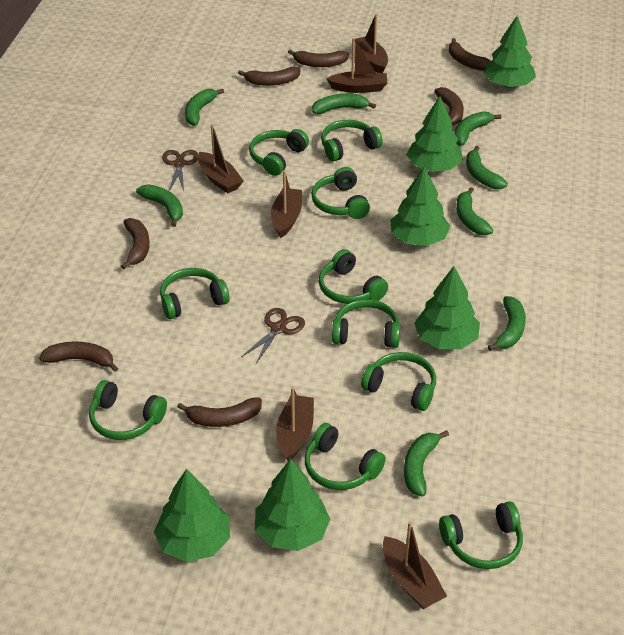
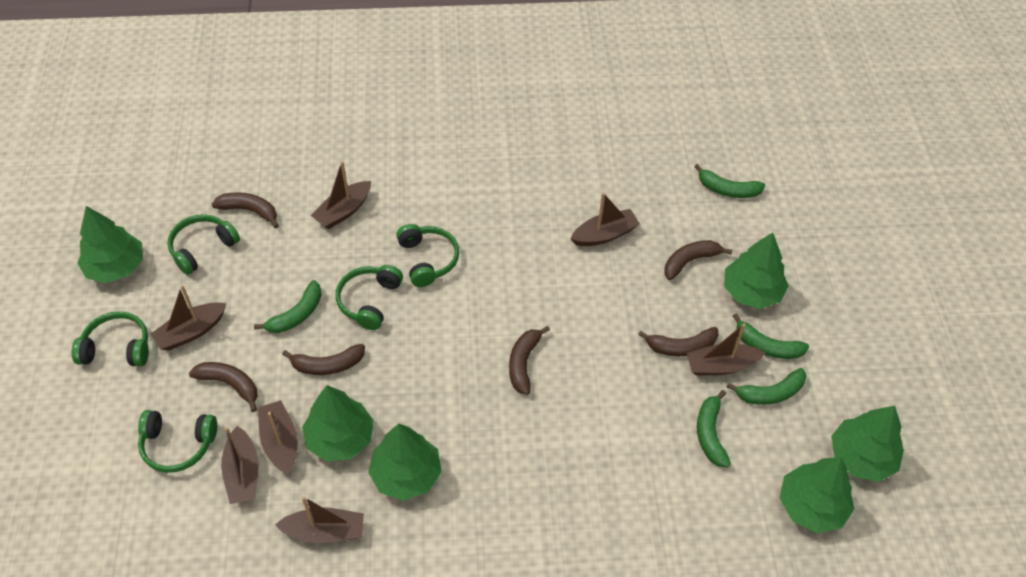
brown banana: 7 -> 6
brown boat: 6 -> 7
brown scissors: 2 -> 0
green banana: 8 -> 5
green headphones: 10 -> 5

